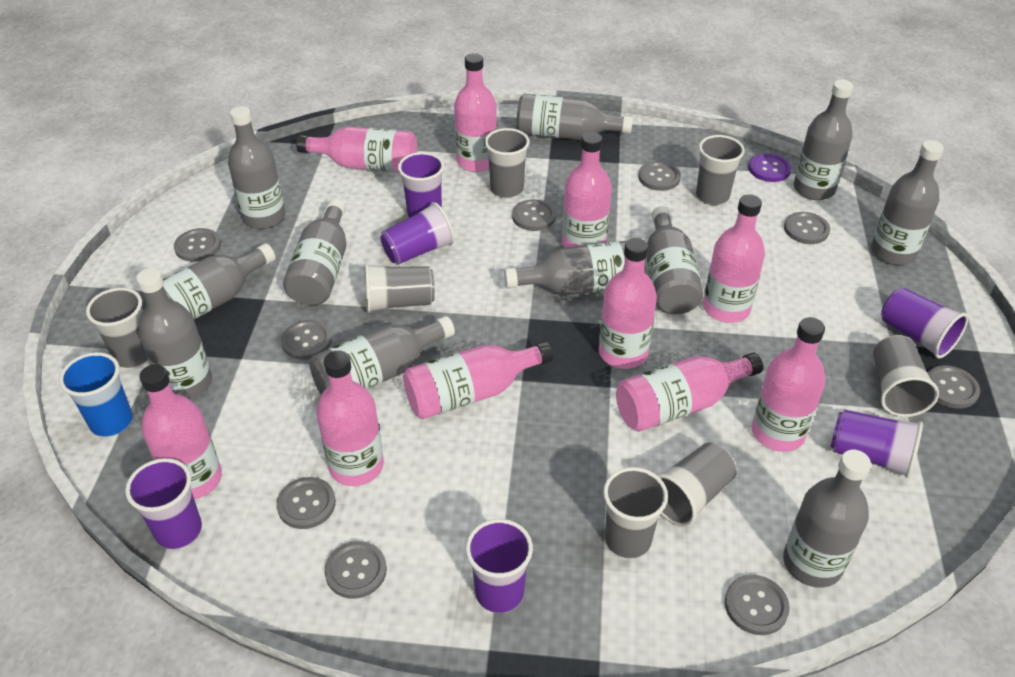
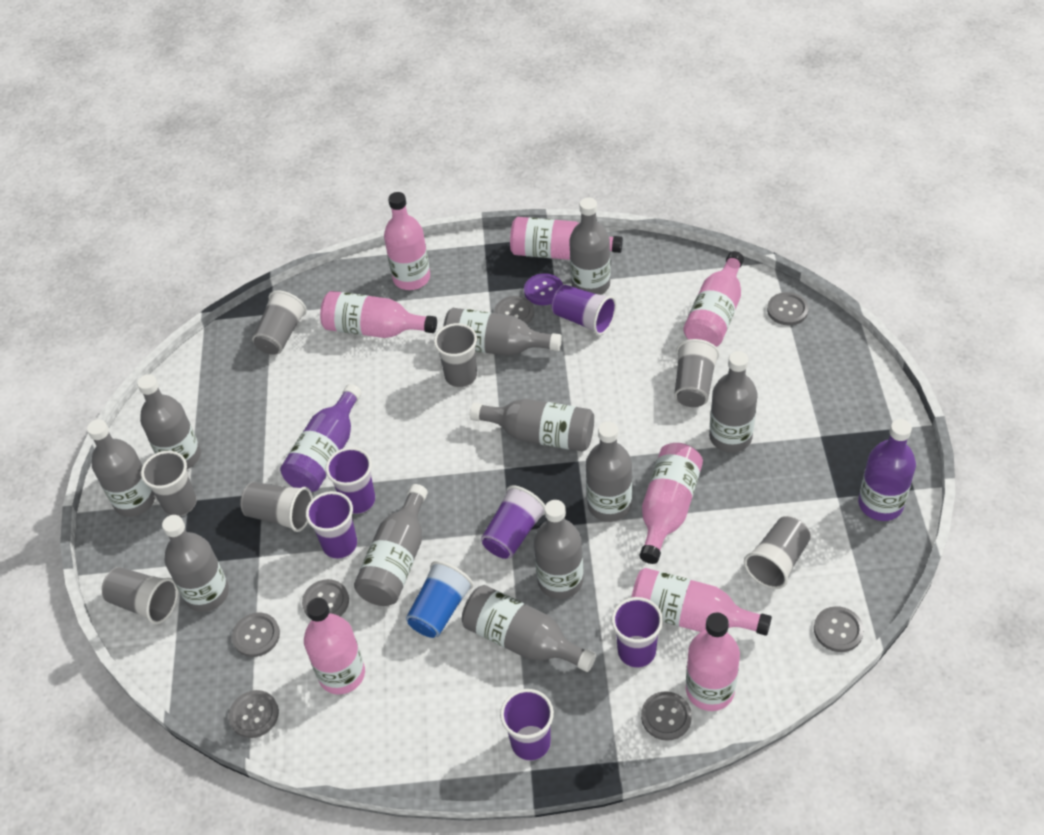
grey button: 9 -> 7
pink bottle: 10 -> 8
purple bottle: 0 -> 2

